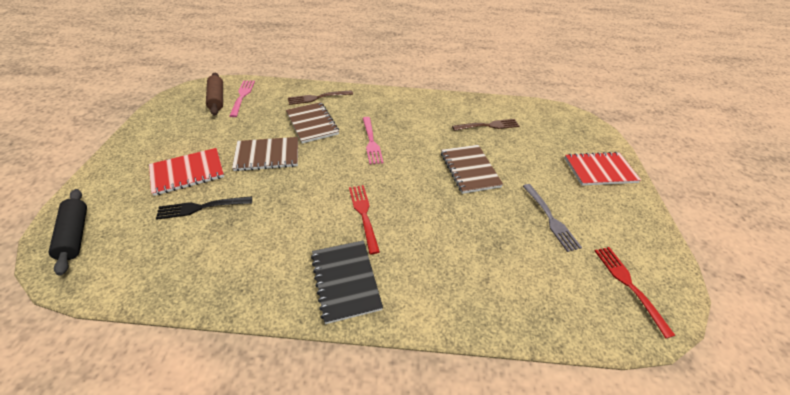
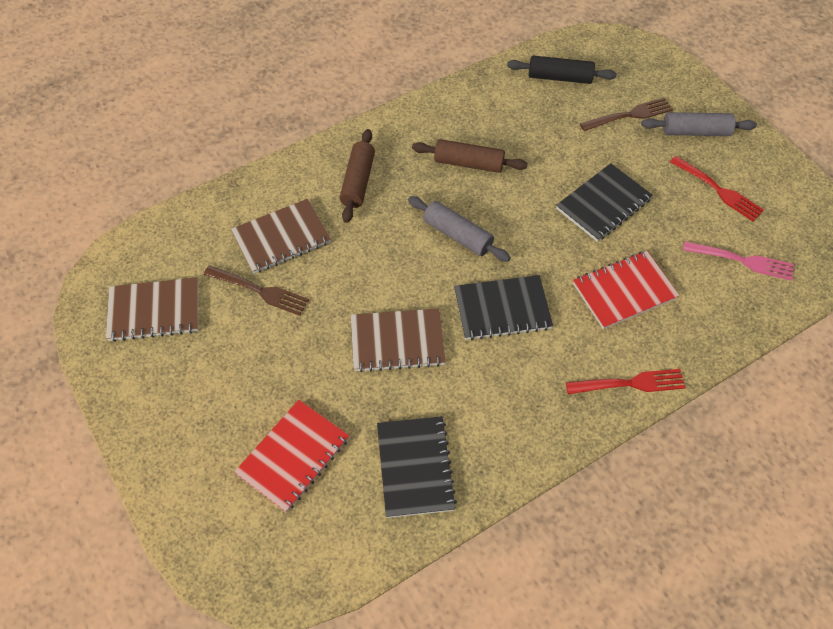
black fork: 1 -> 0
black notebook: 1 -> 3
brown rolling pin: 1 -> 2
grey fork: 1 -> 0
grey rolling pin: 0 -> 2
pink fork: 2 -> 1

